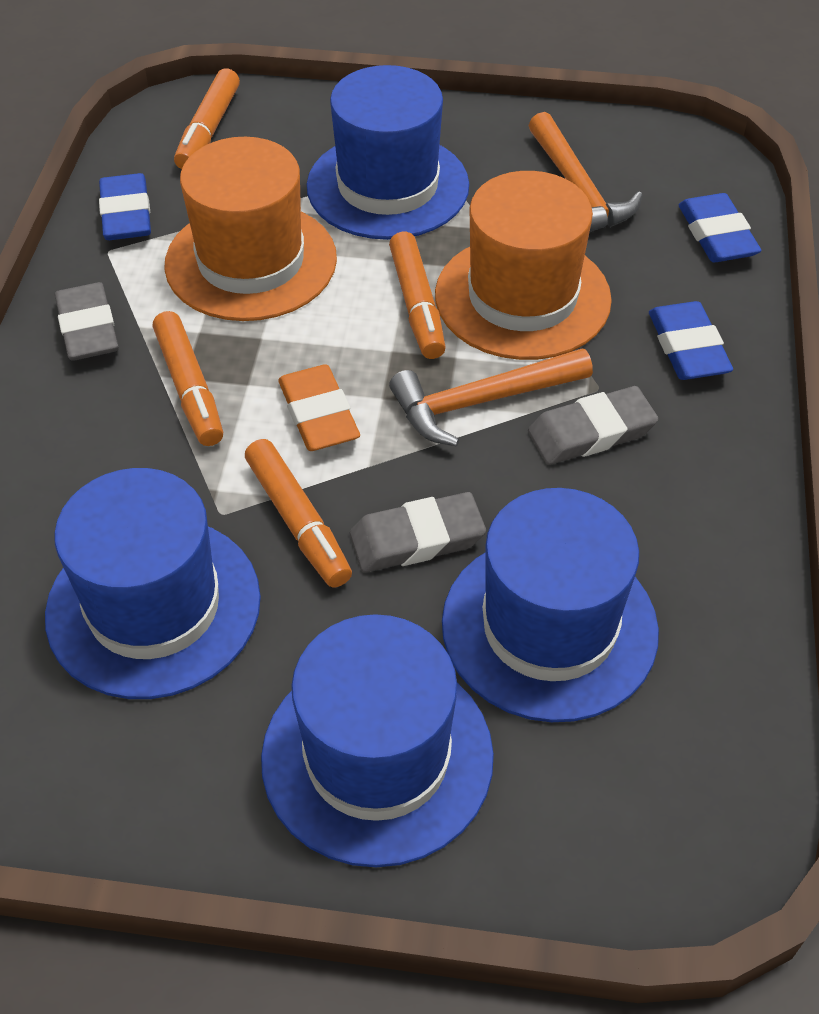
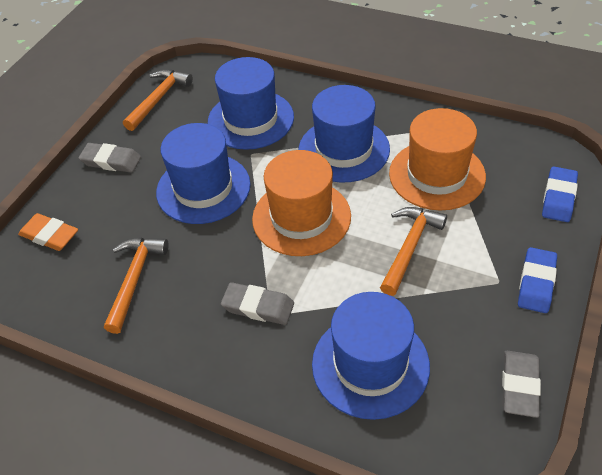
blue eraser: 3 -> 2
orange hammer: 2 -> 3
orange marker: 4 -> 0

